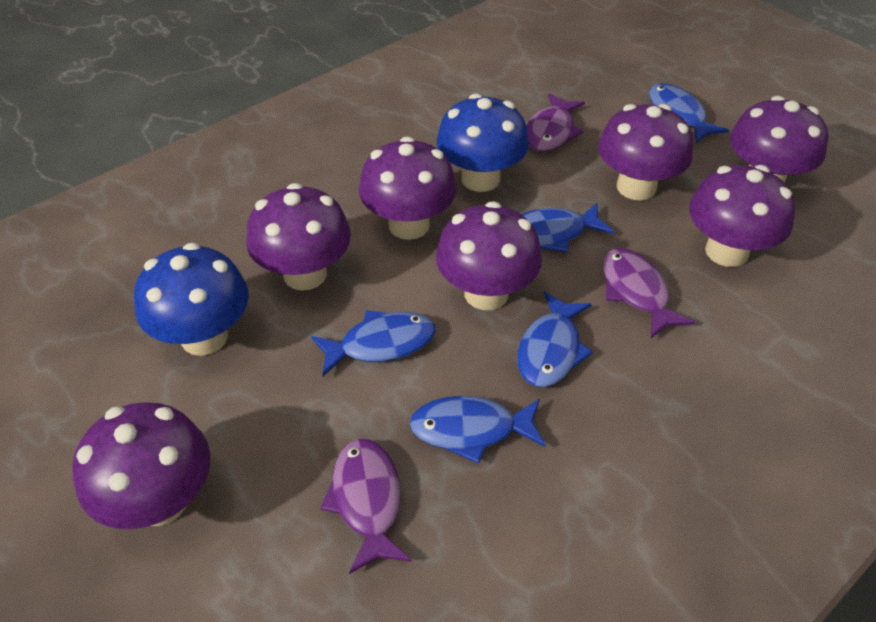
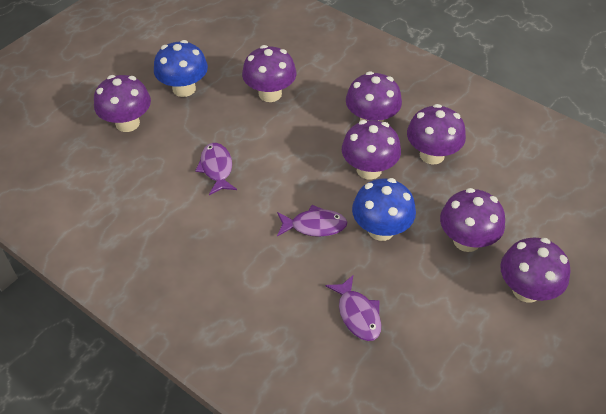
blue fish: 5 -> 0

